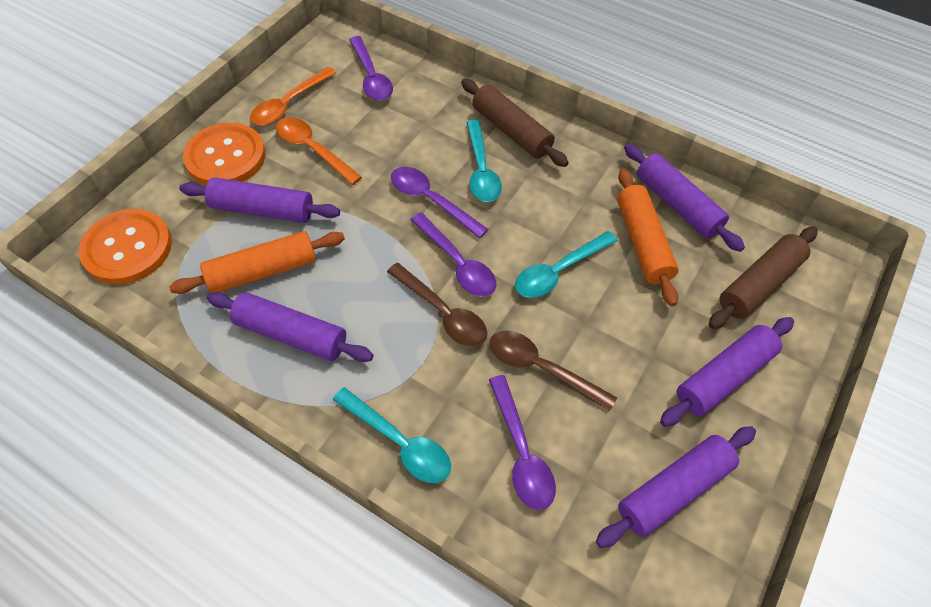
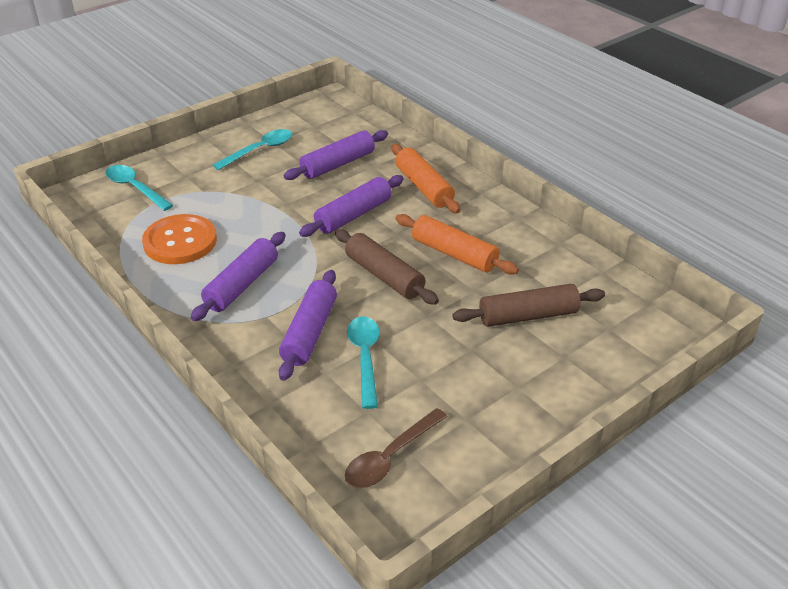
brown spoon: 2 -> 1
orange button: 2 -> 1
orange spoon: 2 -> 0
purple rolling pin: 5 -> 4
purple spoon: 4 -> 0

